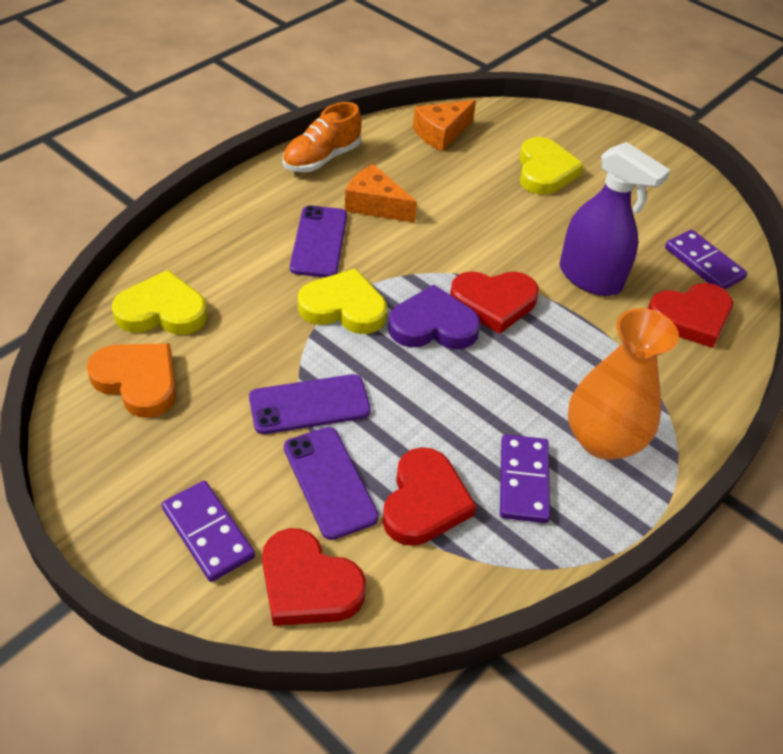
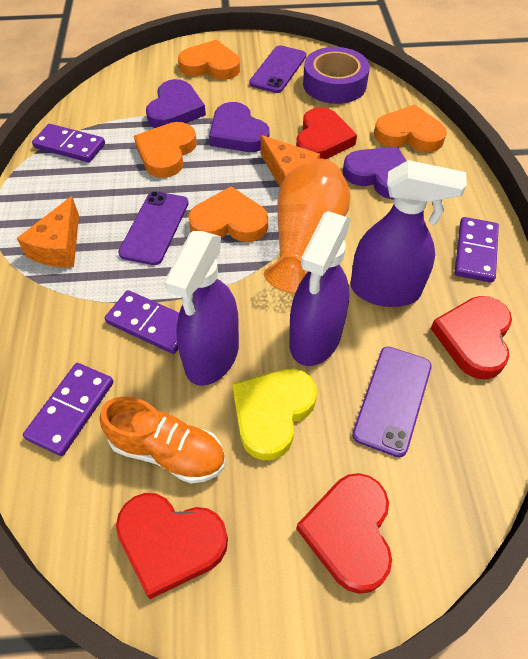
orange heart: 1 -> 4
purple domino: 3 -> 4
purple heart: 1 -> 3
purple spray bottle: 1 -> 3
purple tape: 0 -> 1
yellow heart: 3 -> 1

